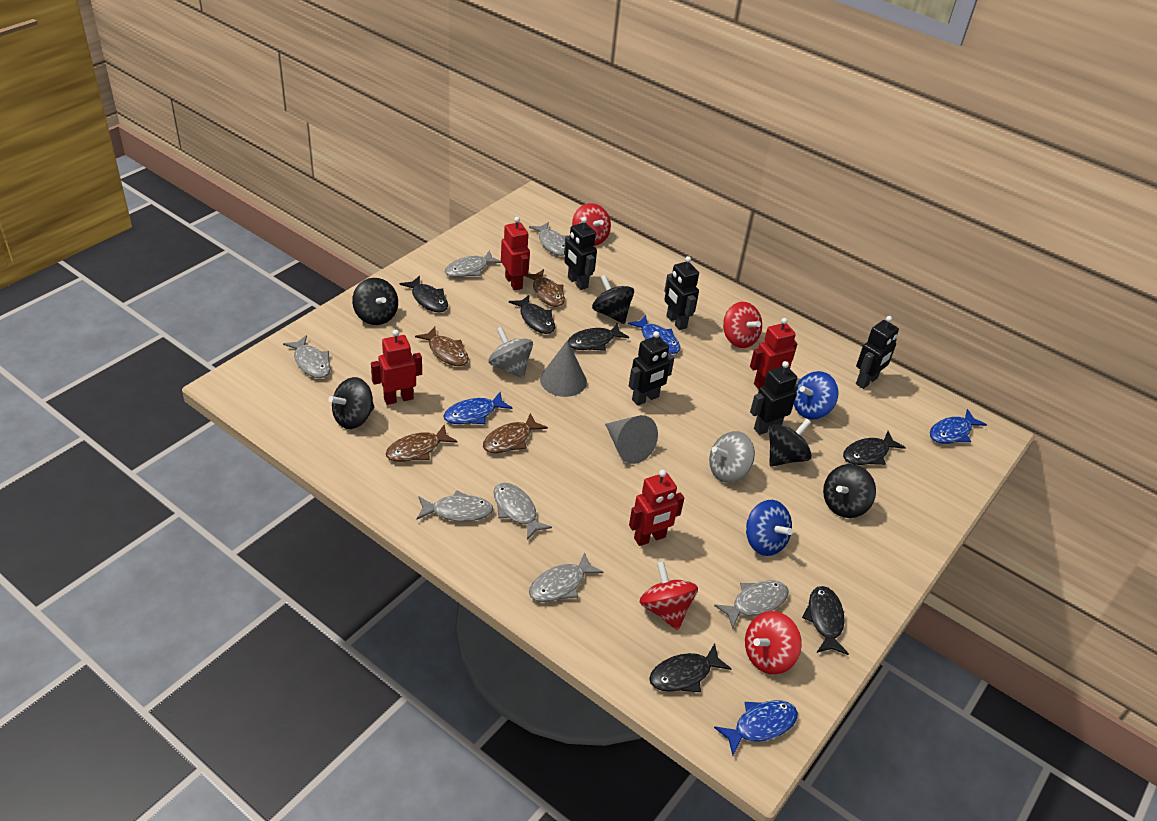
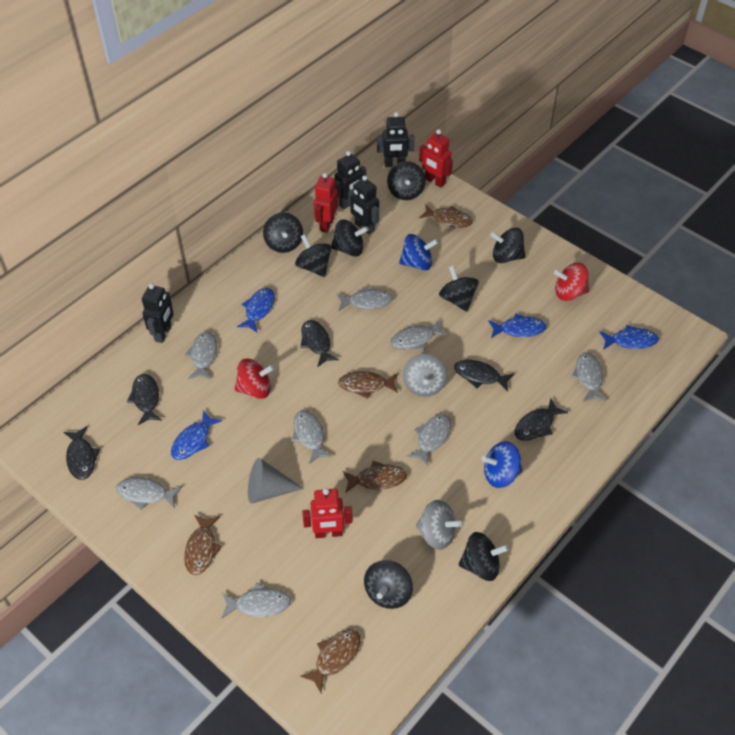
black fish: 6 -> 5
black robot: 5 -> 4
black spinning top: 5 -> 8
brown fish: 4 -> 5
grey cone: 2 -> 1
grey fish: 7 -> 8
red robot: 4 -> 3
red spinning top: 4 -> 2

